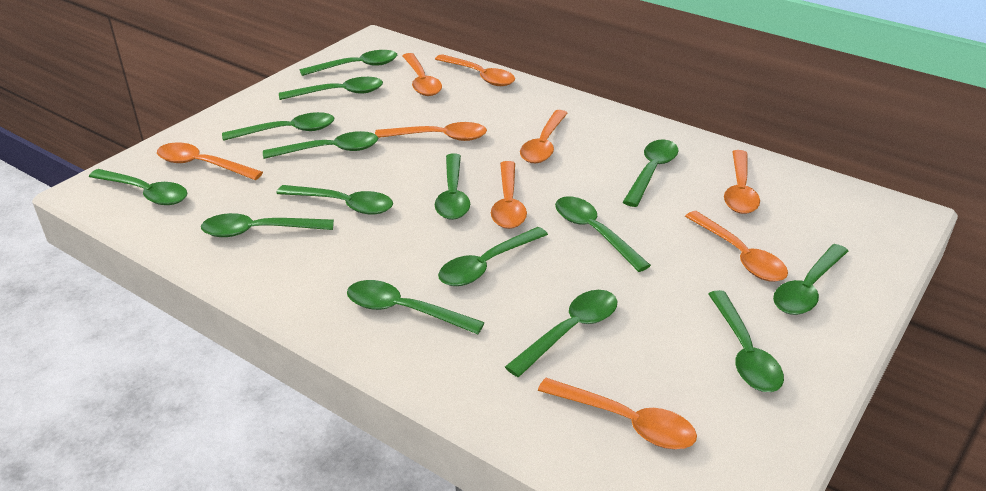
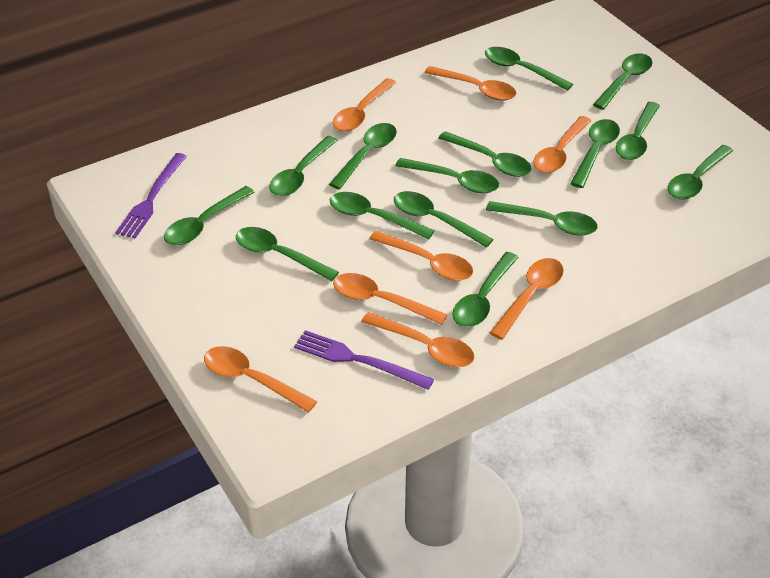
orange spoon: 9 -> 8
purple fork: 0 -> 2

